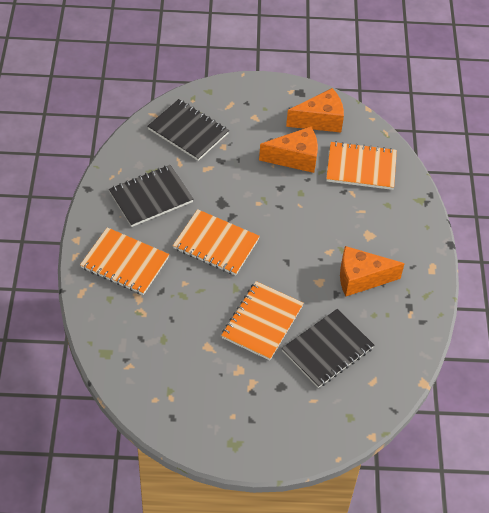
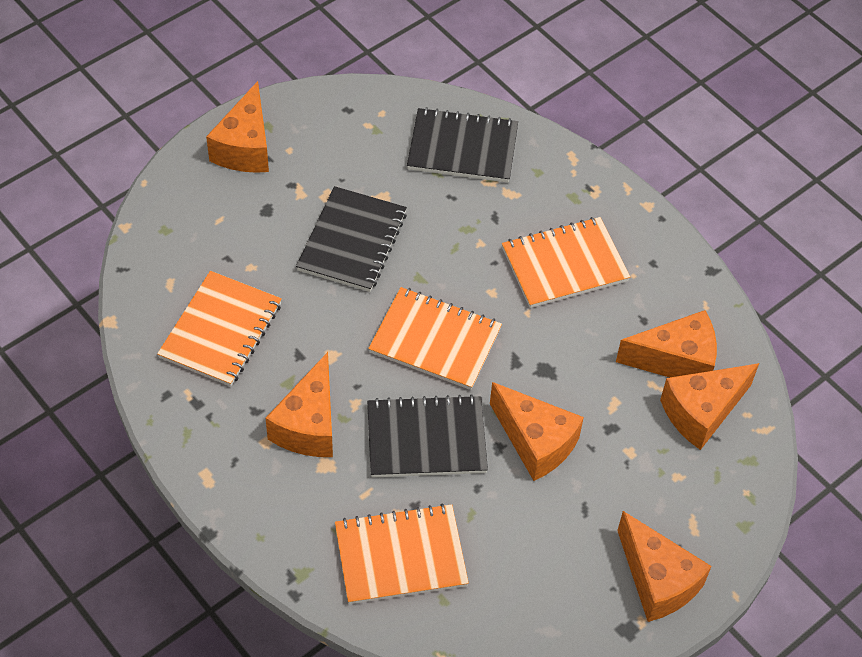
orange cheese: 3 -> 6

